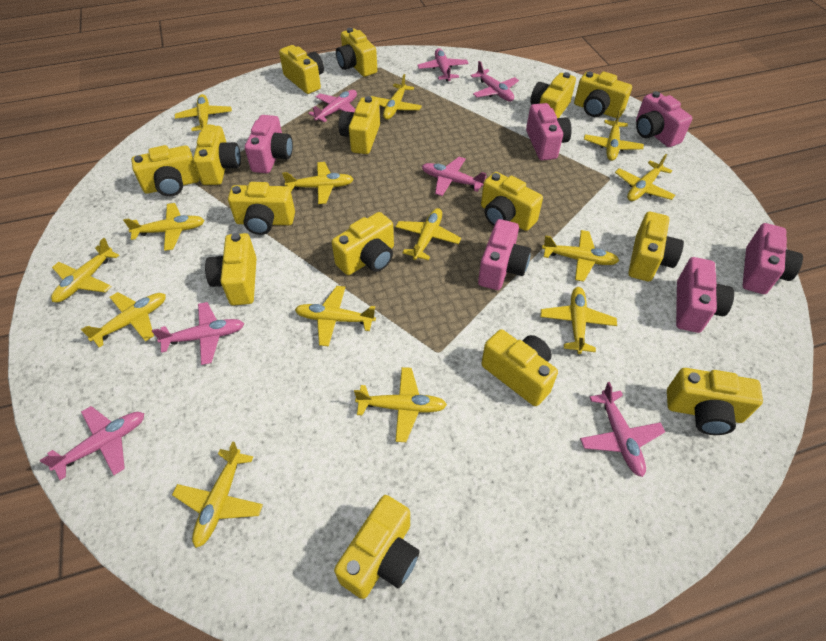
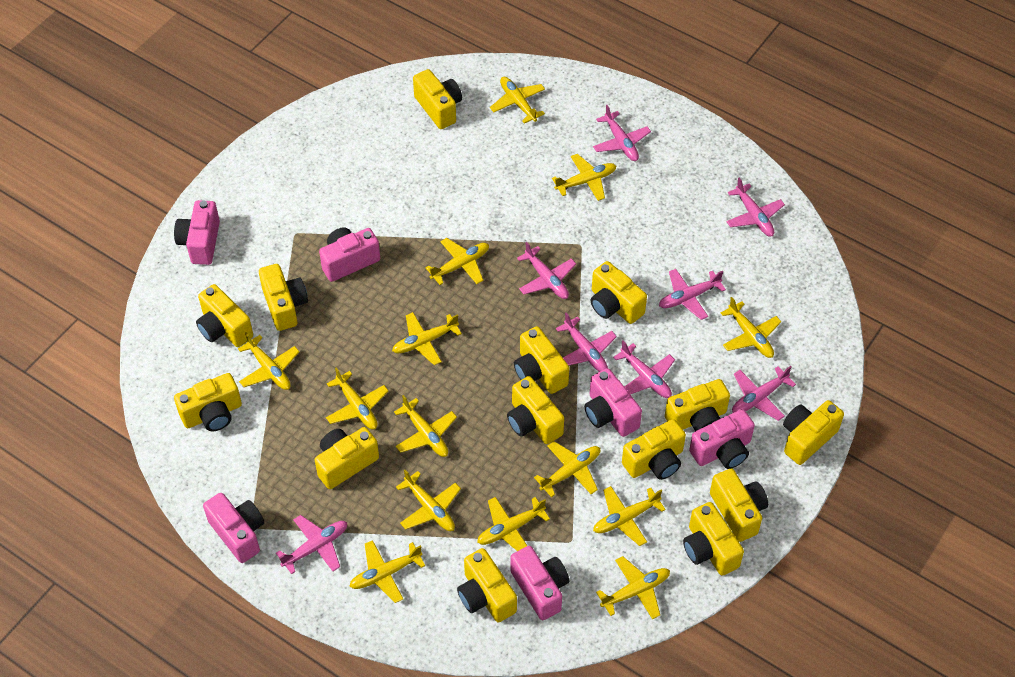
pink plane: 7 -> 8
yellow camera: 15 -> 14

